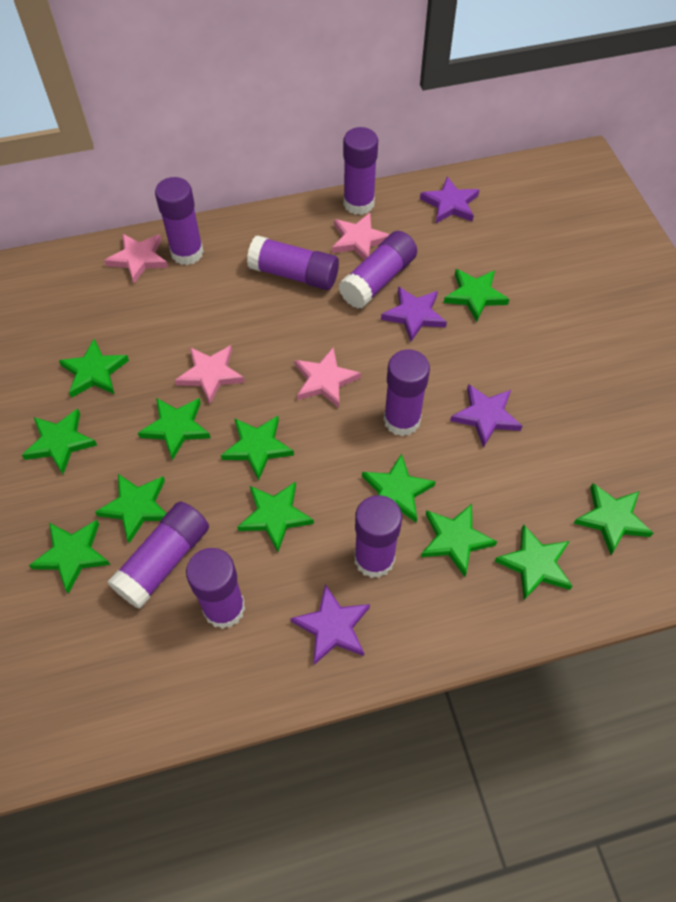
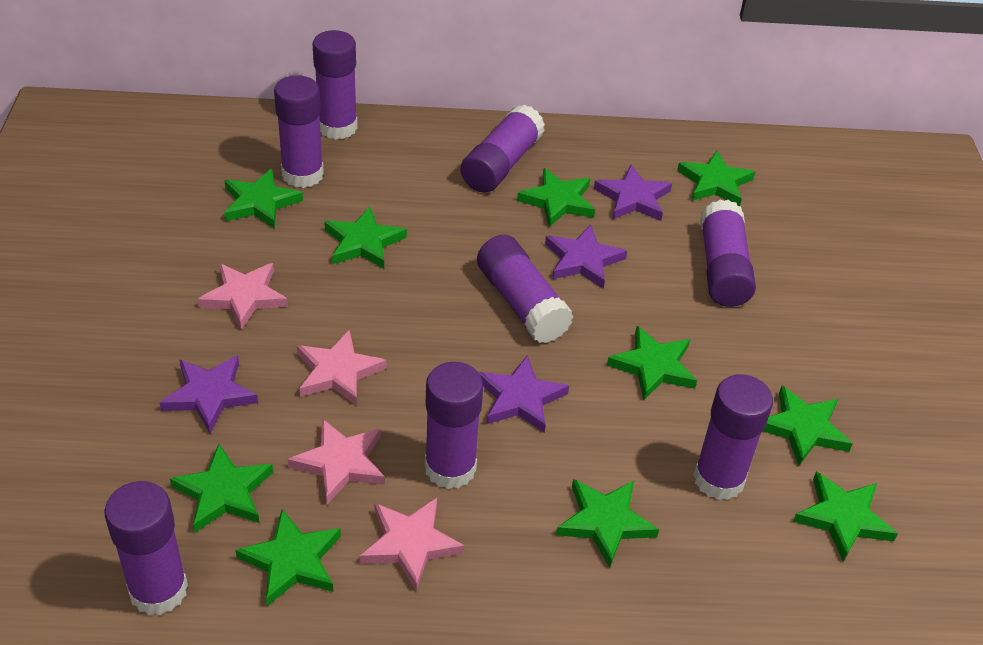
green star: 12 -> 10

